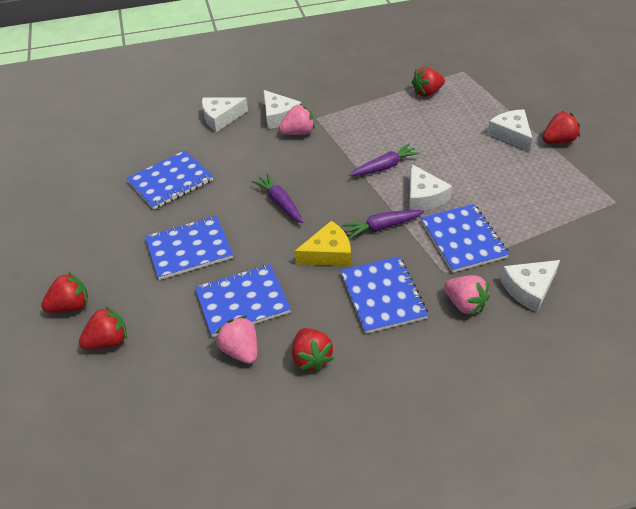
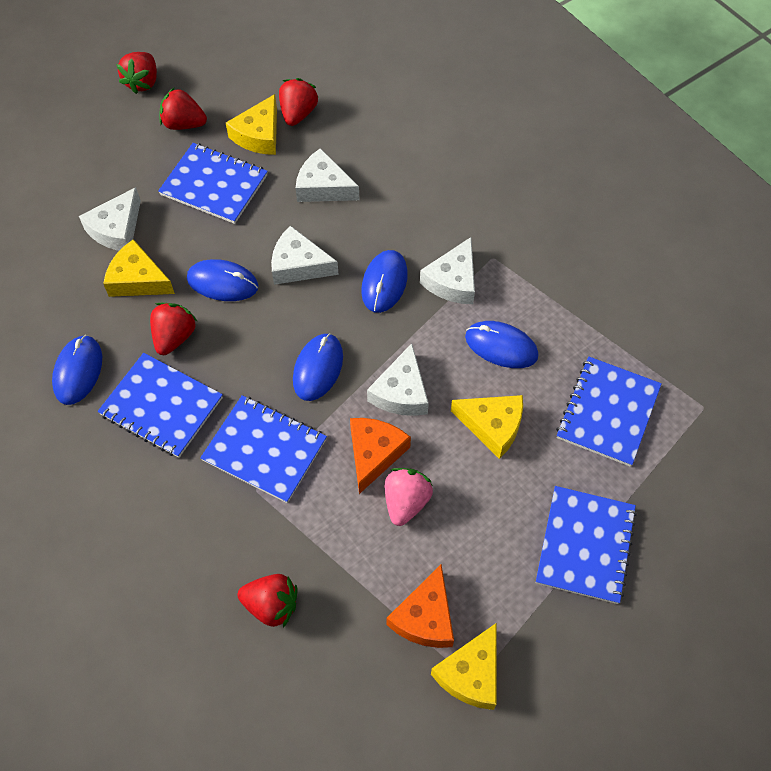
blue mouse: 0 -> 5
orange cheese: 0 -> 2
pink strawberry: 3 -> 1
purple carrot: 3 -> 0
yellow cheese: 1 -> 4

